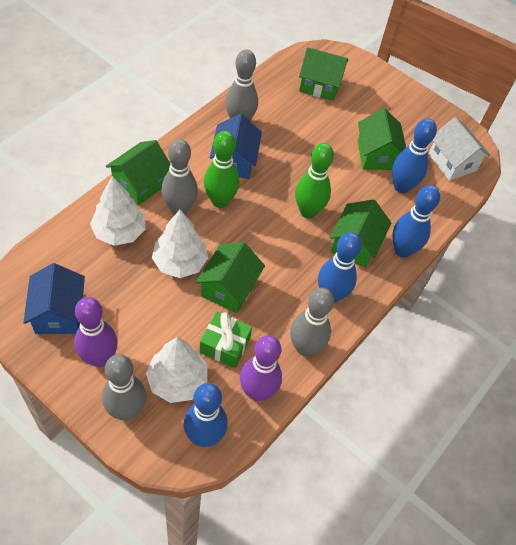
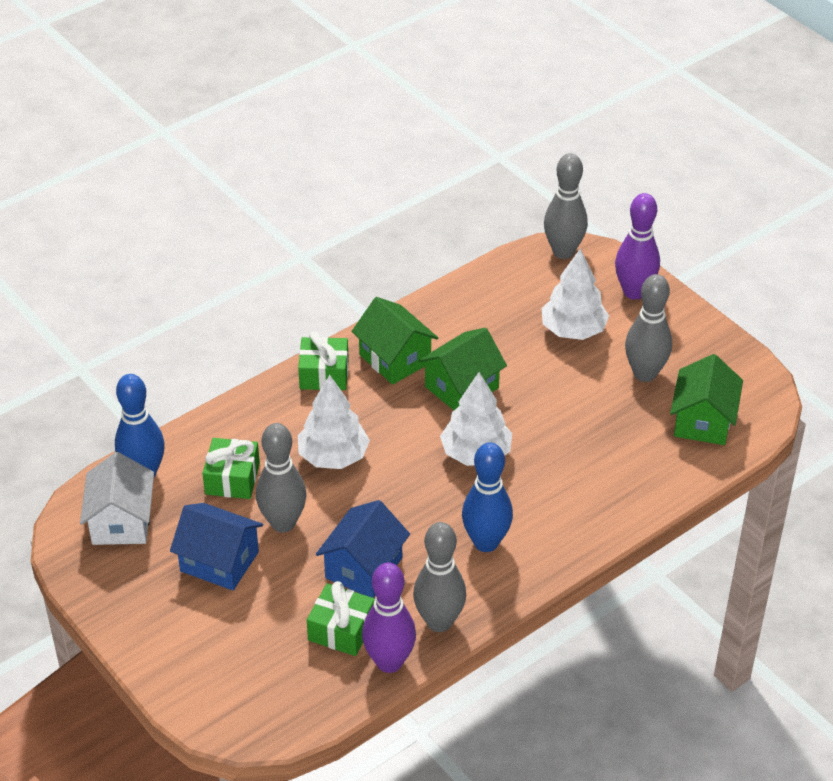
blue bowling pin: 4 -> 2
green bowling pin: 2 -> 0
green gift: 1 -> 3
green house: 5 -> 3

